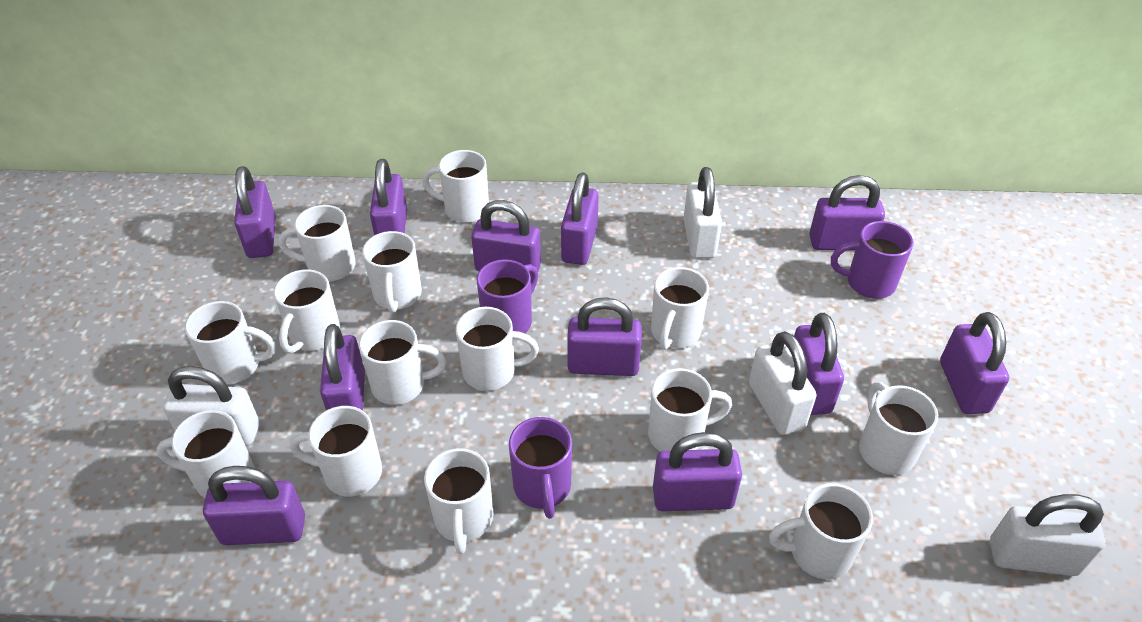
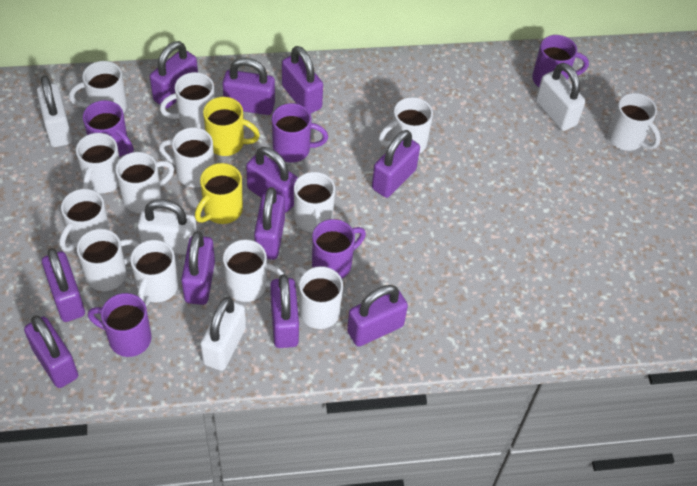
purple mug: 3 -> 5
white mug: 14 -> 13
yellow mug: 0 -> 2

